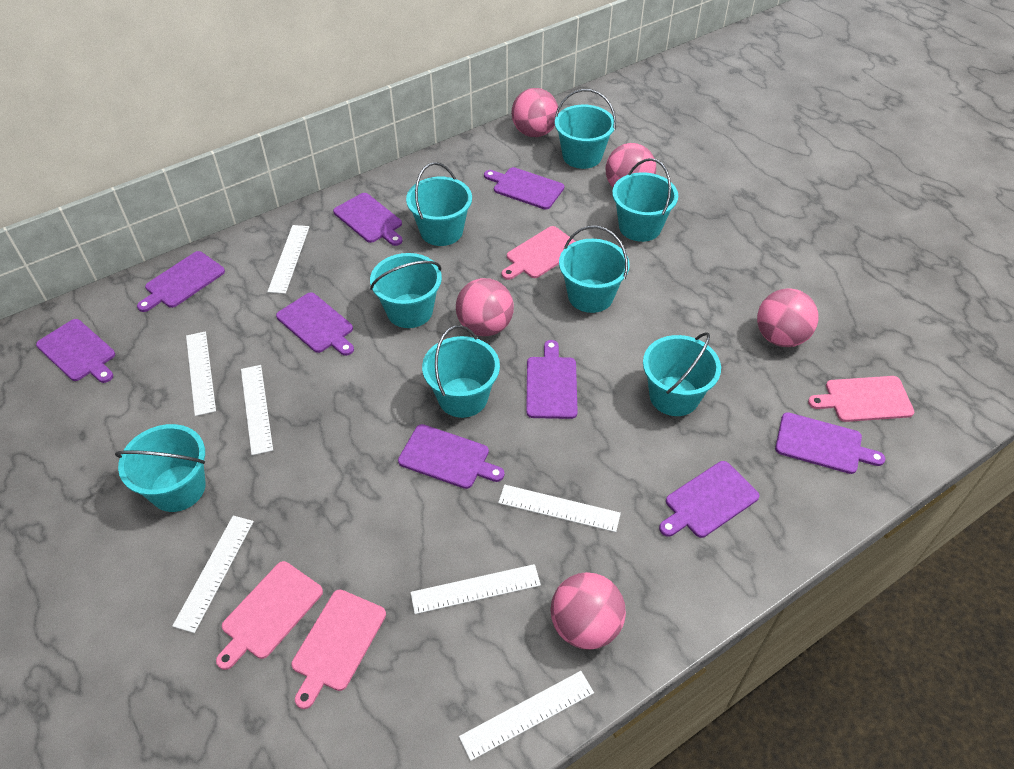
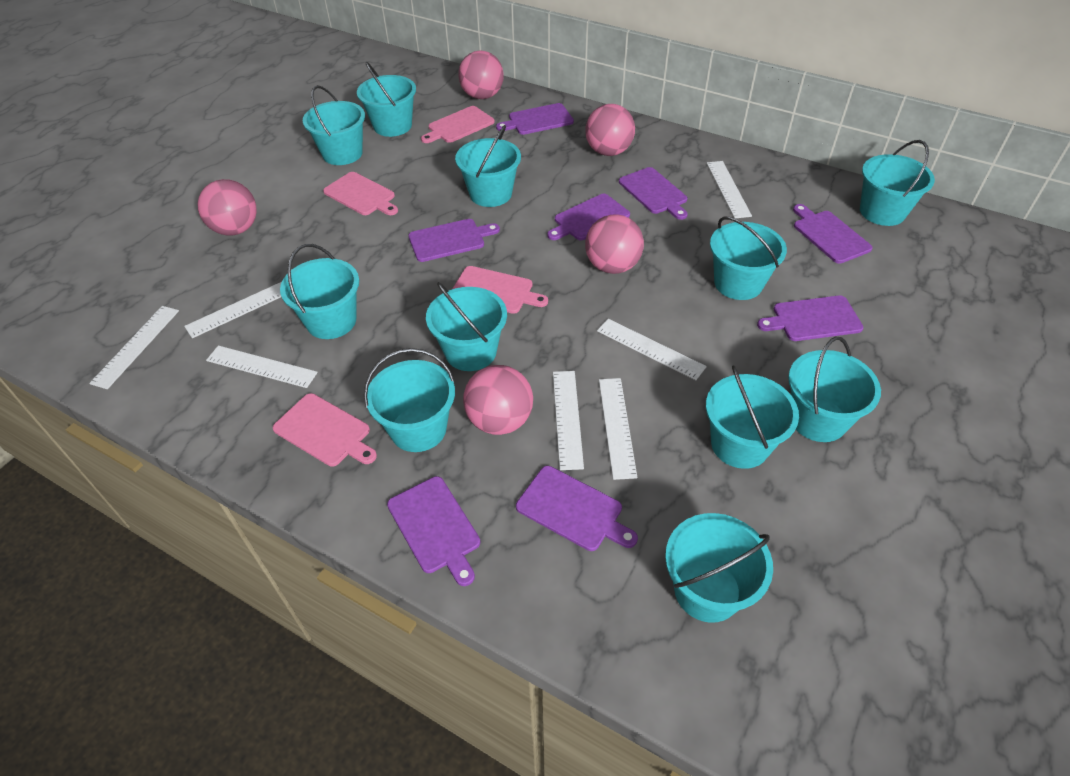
purple cutting board: 9 -> 8
turquoise bucket: 8 -> 11

